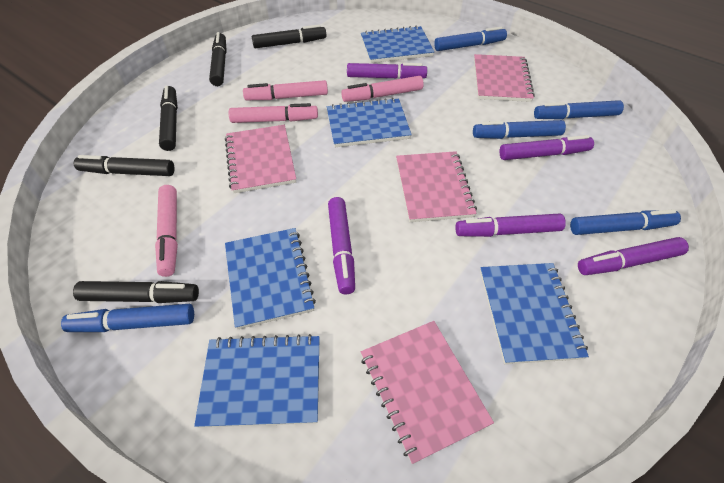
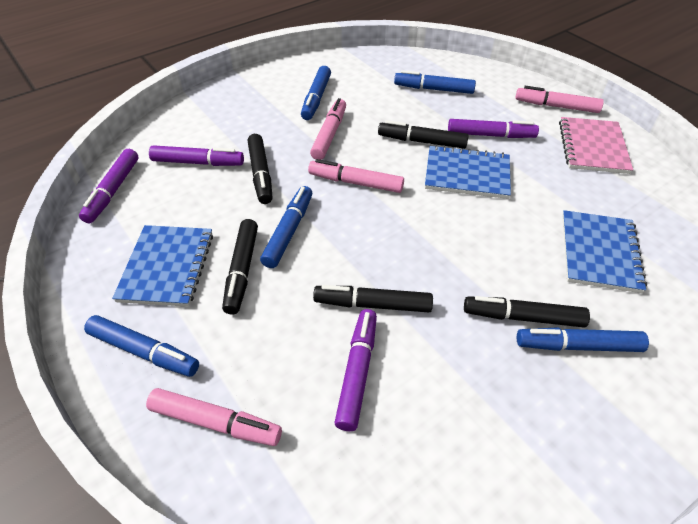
blue notebook: 5 -> 3
pink notebook: 4 -> 1
purple marker: 5 -> 4

